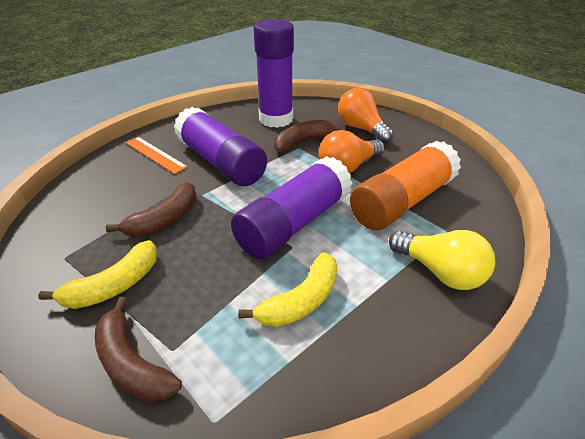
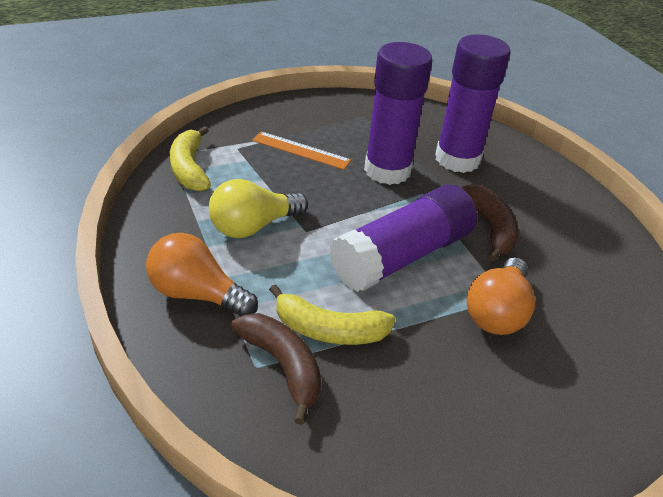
brown banana: 3 -> 2
orange glue stick: 1 -> 0

